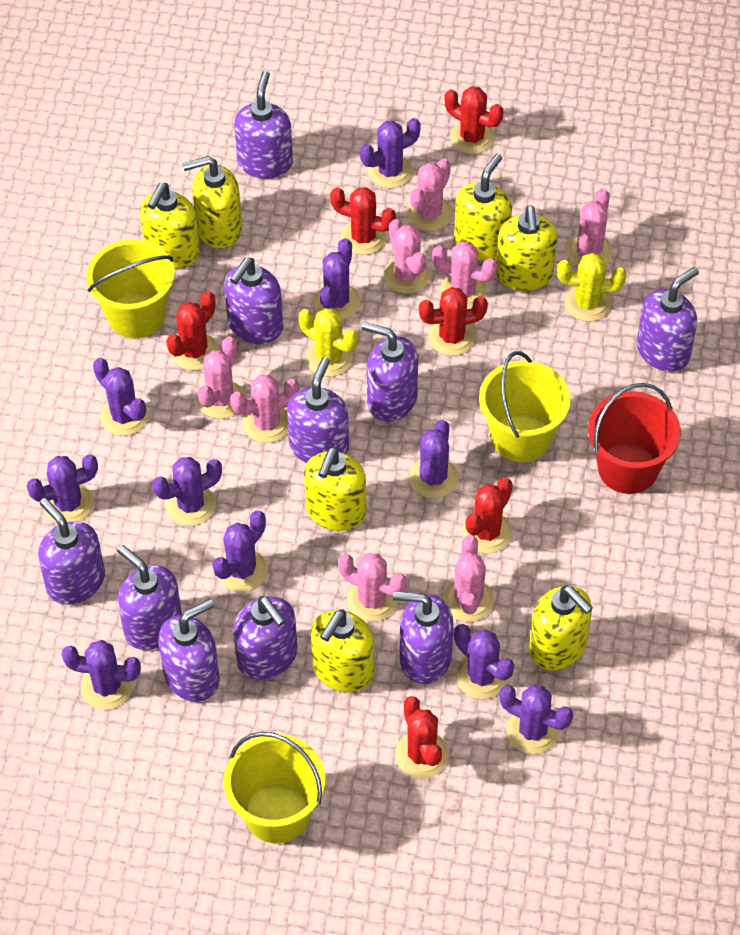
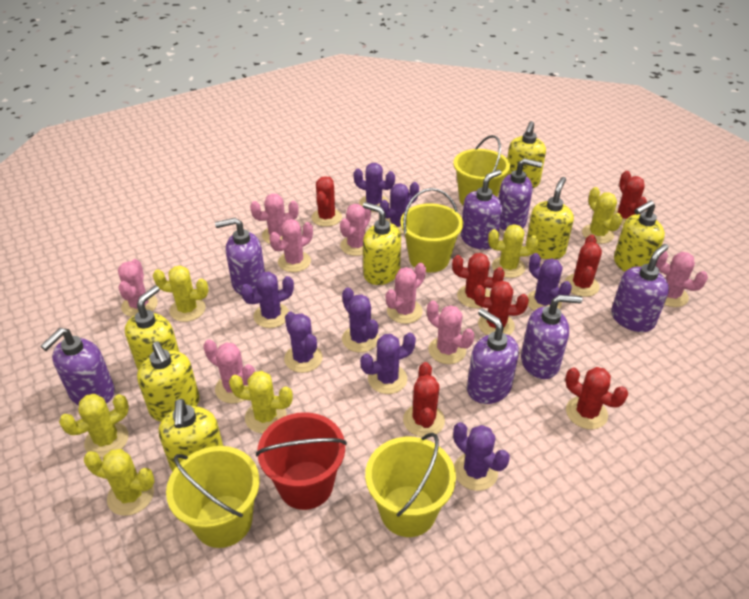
purple cactus: 10 -> 8
purple soap dispenser: 10 -> 7
red cactus: 6 -> 7
yellow bucket: 3 -> 4
yellow cactus: 2 -> 6

